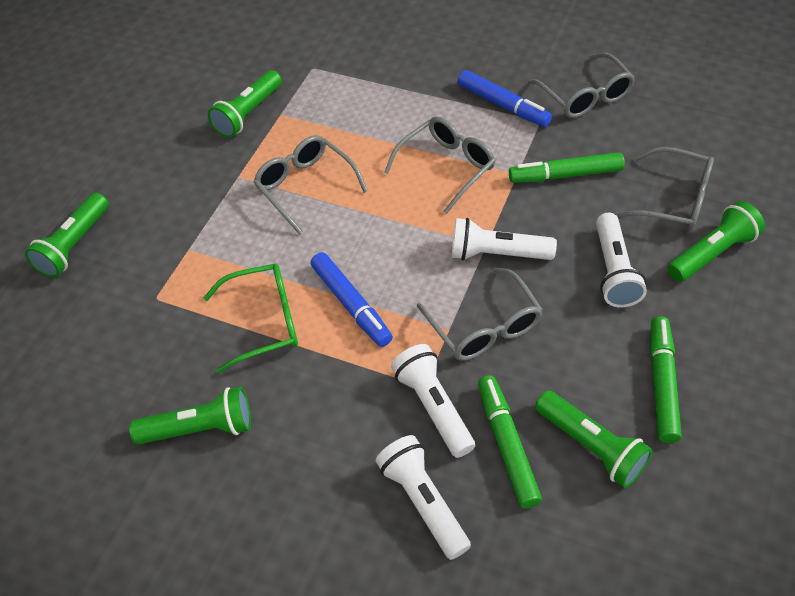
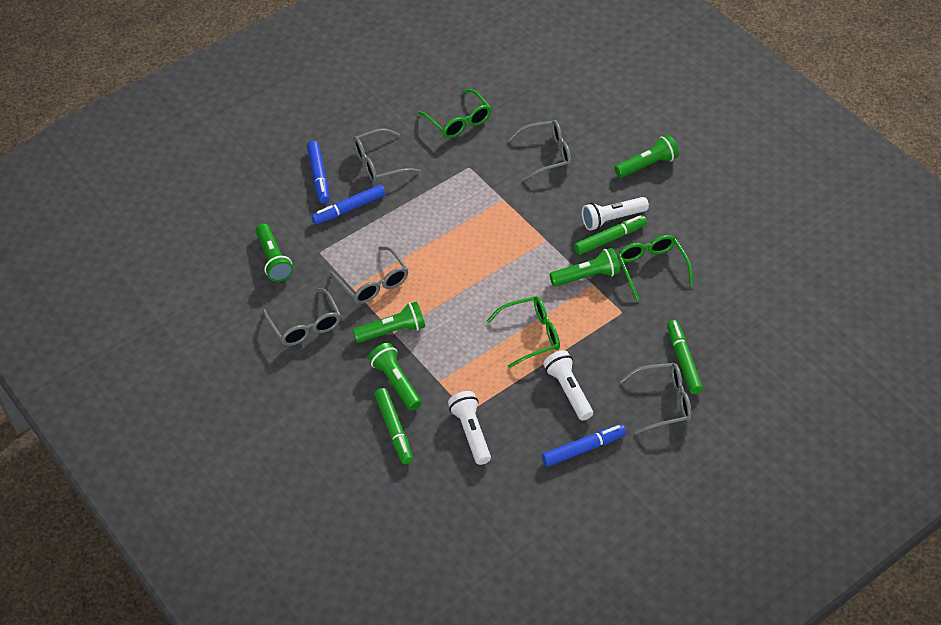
blue marker: 2 -> 3
green glasses: 1 -> 3
white flashlight: 4 -> 3

